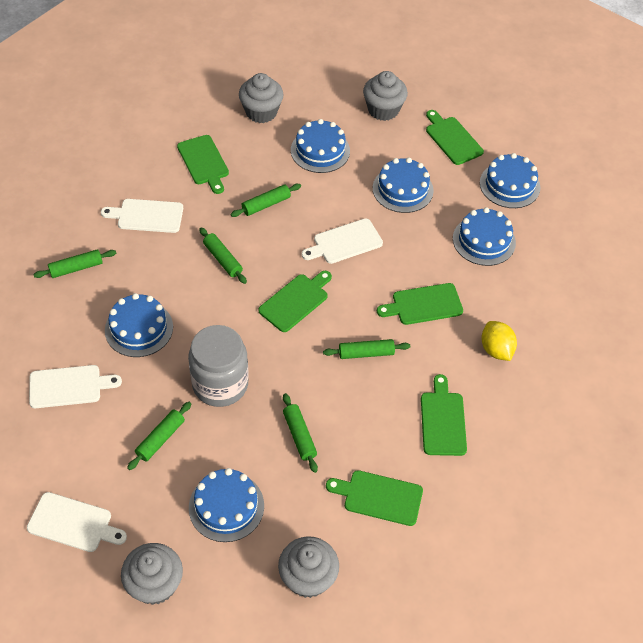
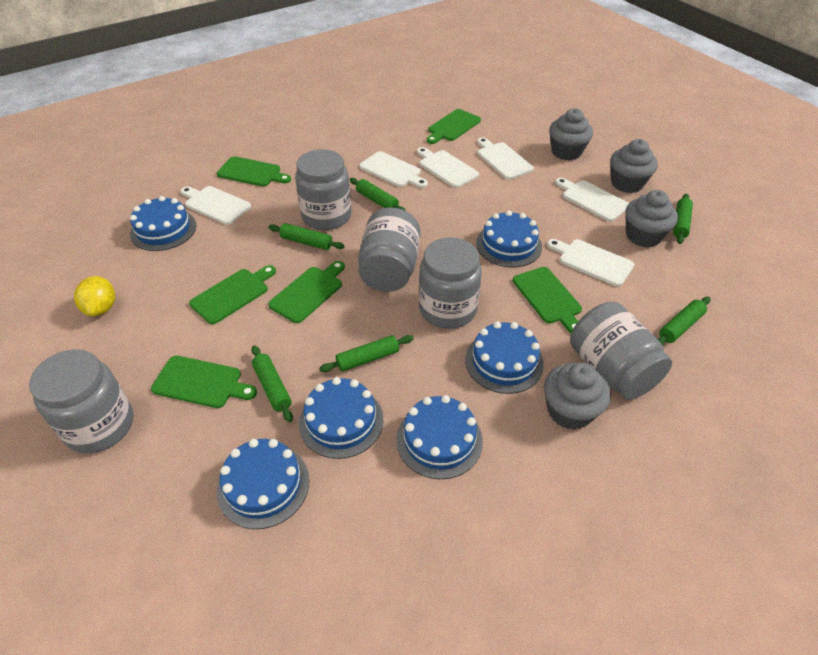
grey jar: 1 -> 5
white cutting board: 4 -> 6

